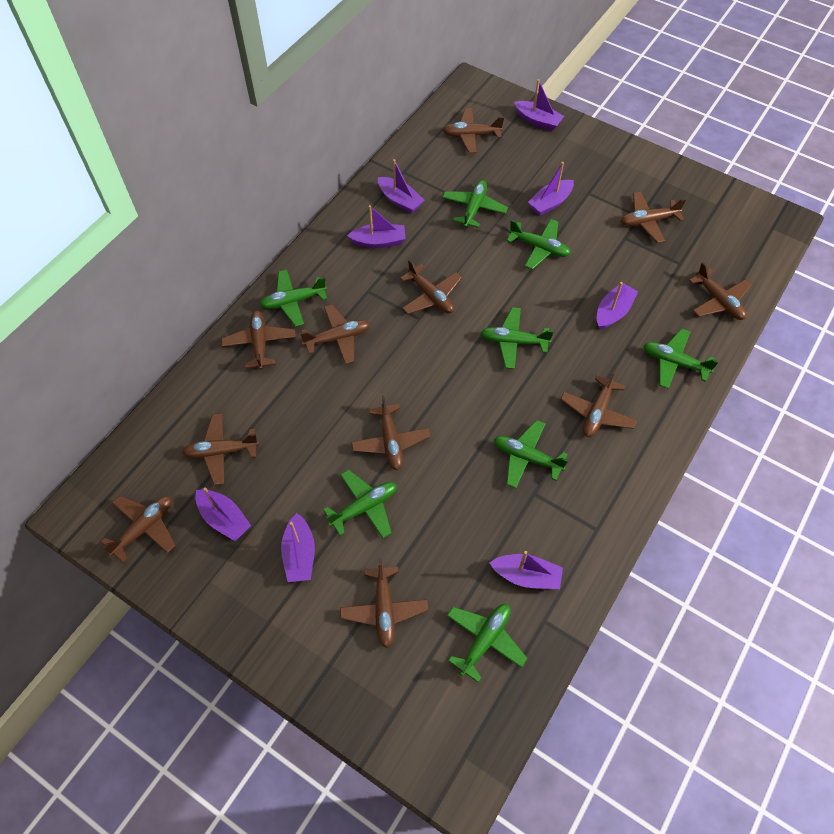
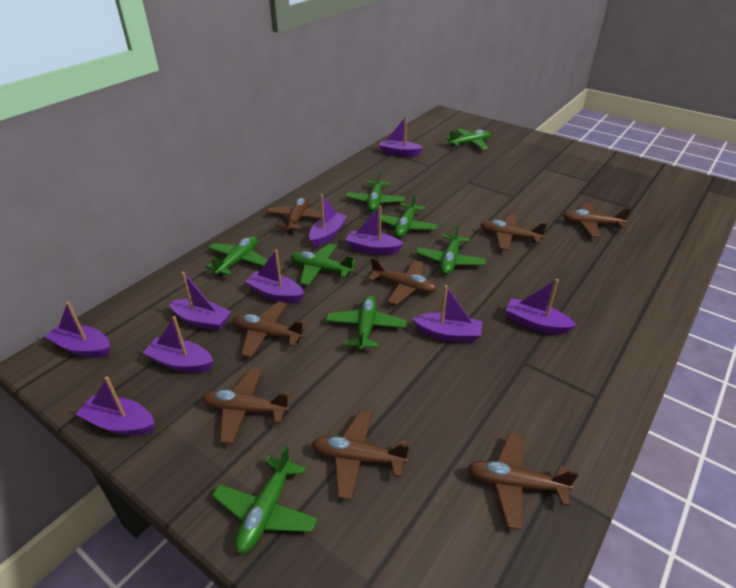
brown plane: 11 -> 8
purple boat: 8 -> 10

